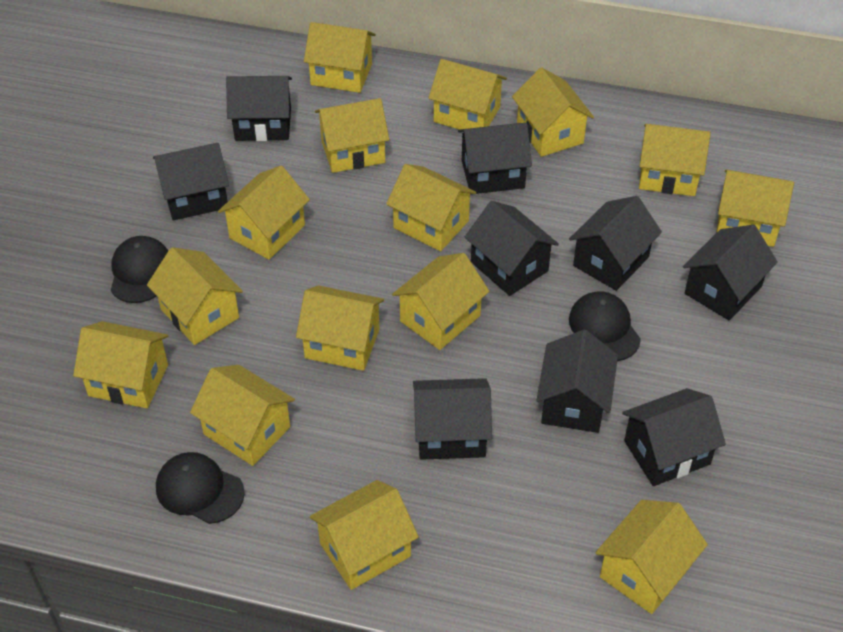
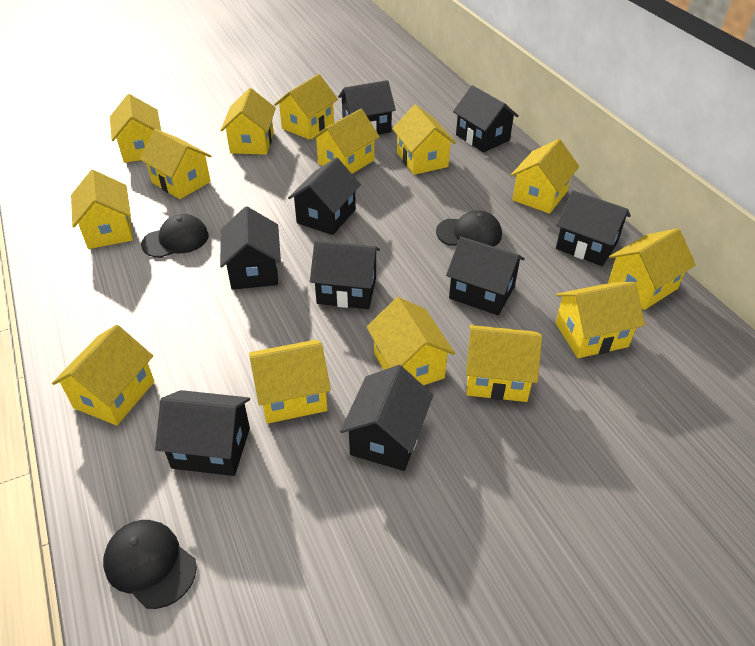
yellow house: 15 -> 14

